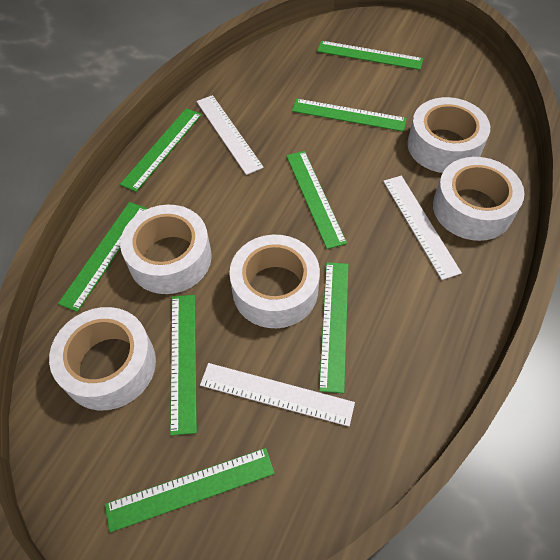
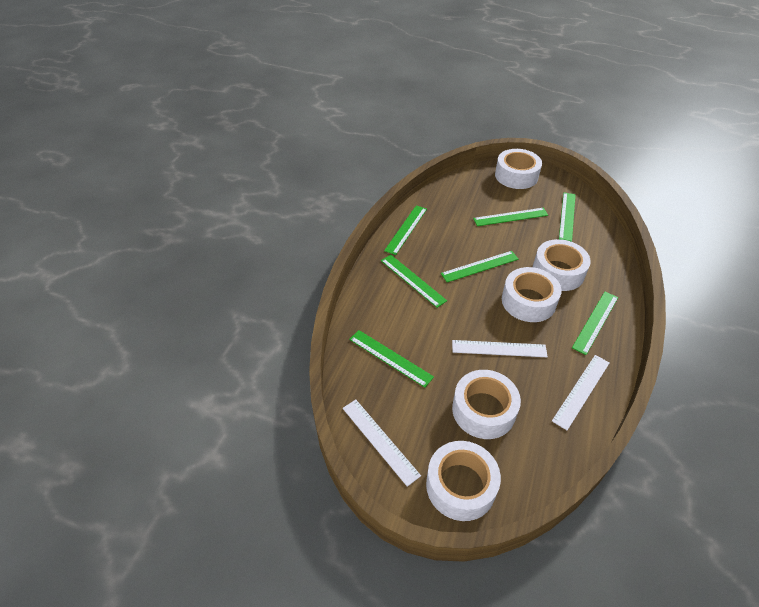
green ruler: 8 -> 7

